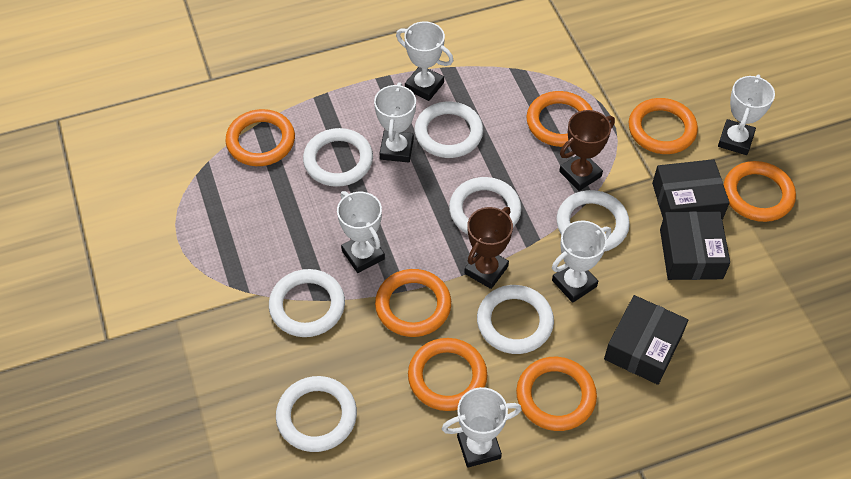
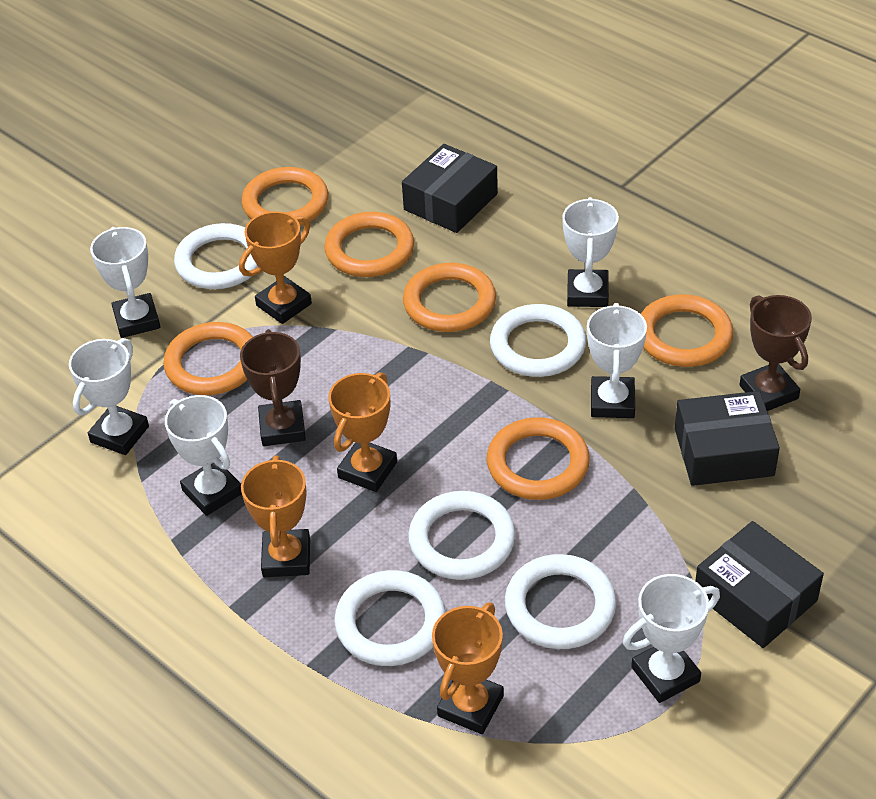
orange ring: 7 -> 6
orange trophy: 0 -> 4
white ring: 7 -> 5

